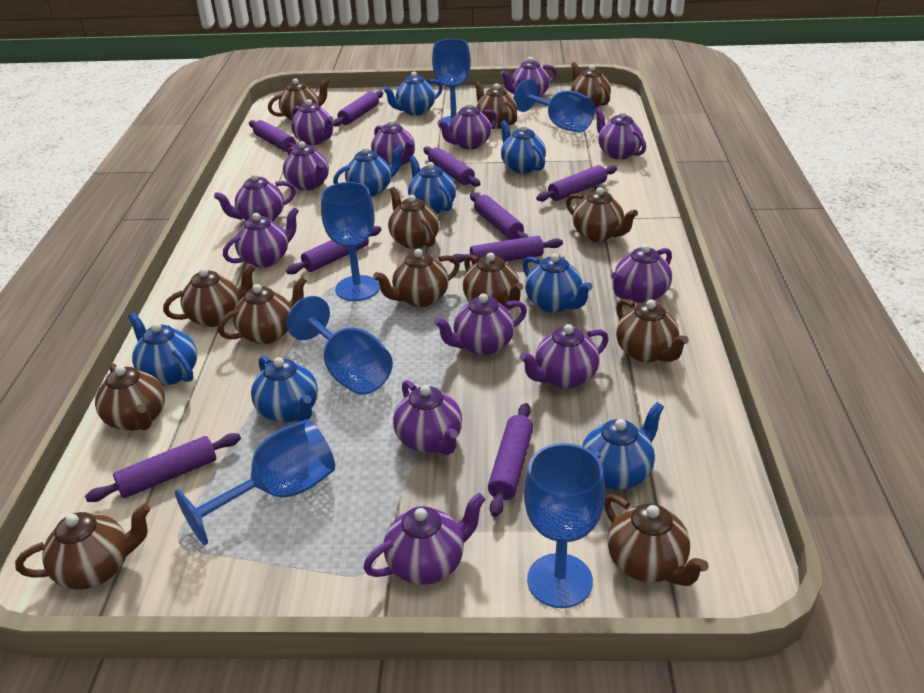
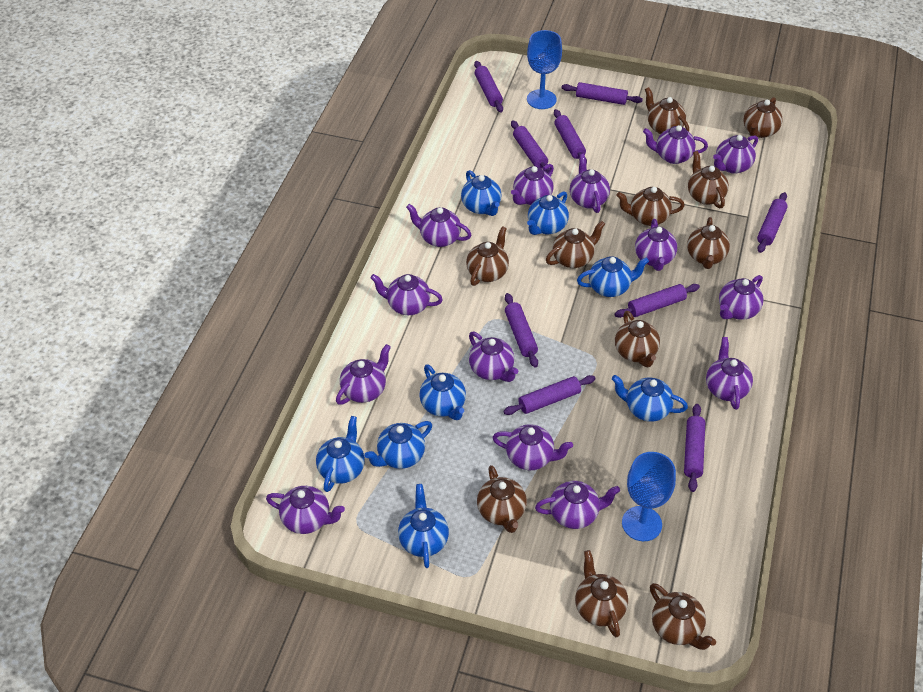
blue goblet: 6 -> 2
brown teapot: 13 -> 11
purple teapot: 13 -> 14

